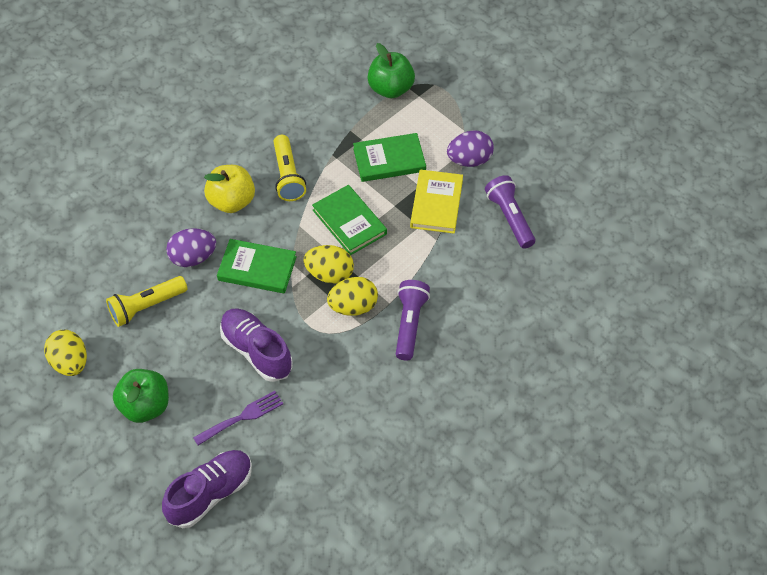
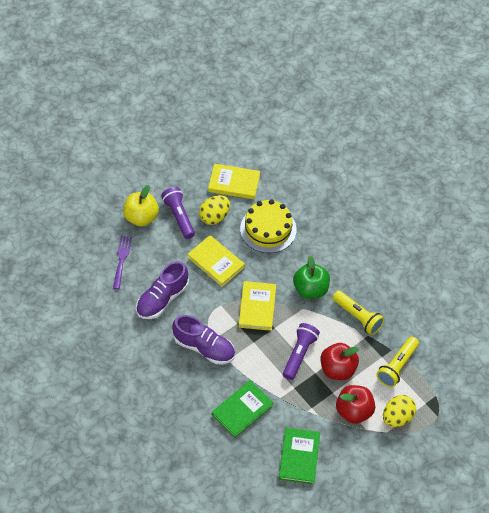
green apple: 2 -> 1
green book: 3 -> 2
purple egg: 2 -> 0
red apple: 0 -> 2
yellow book: 1 -> 3
yellow cake: 0 -> 1
yellow egg: 3 -> 2

